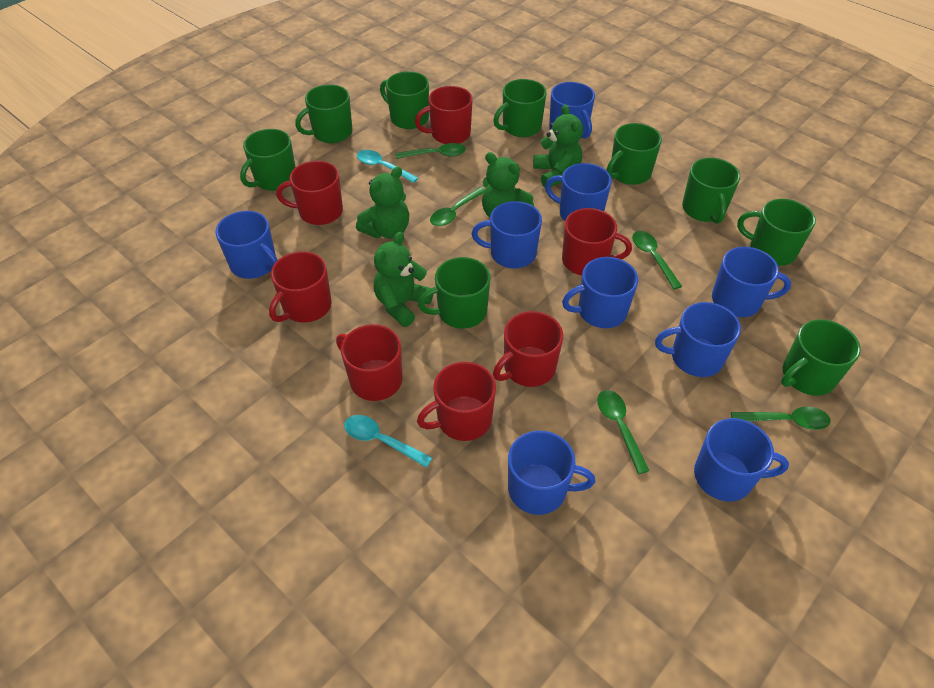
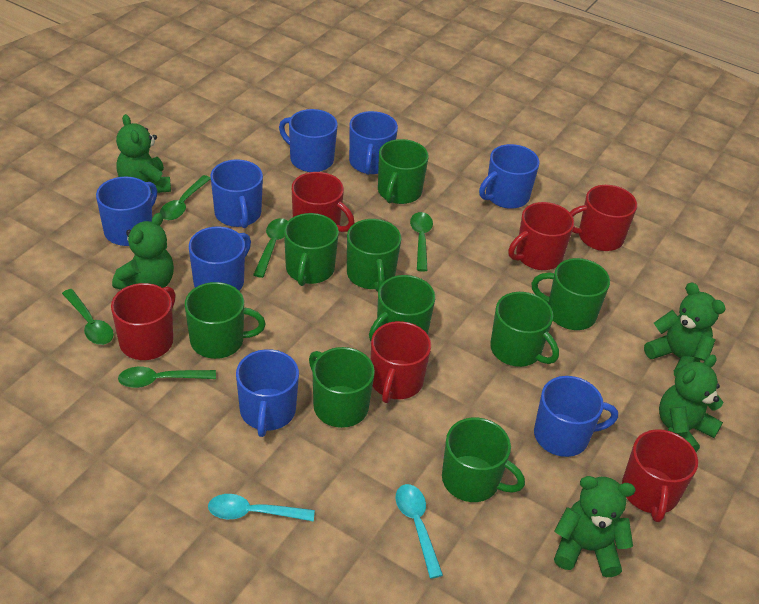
blue mug: 9 -> 8
green teddy bear: 4 -> 5
red mug: 7 -> 6

